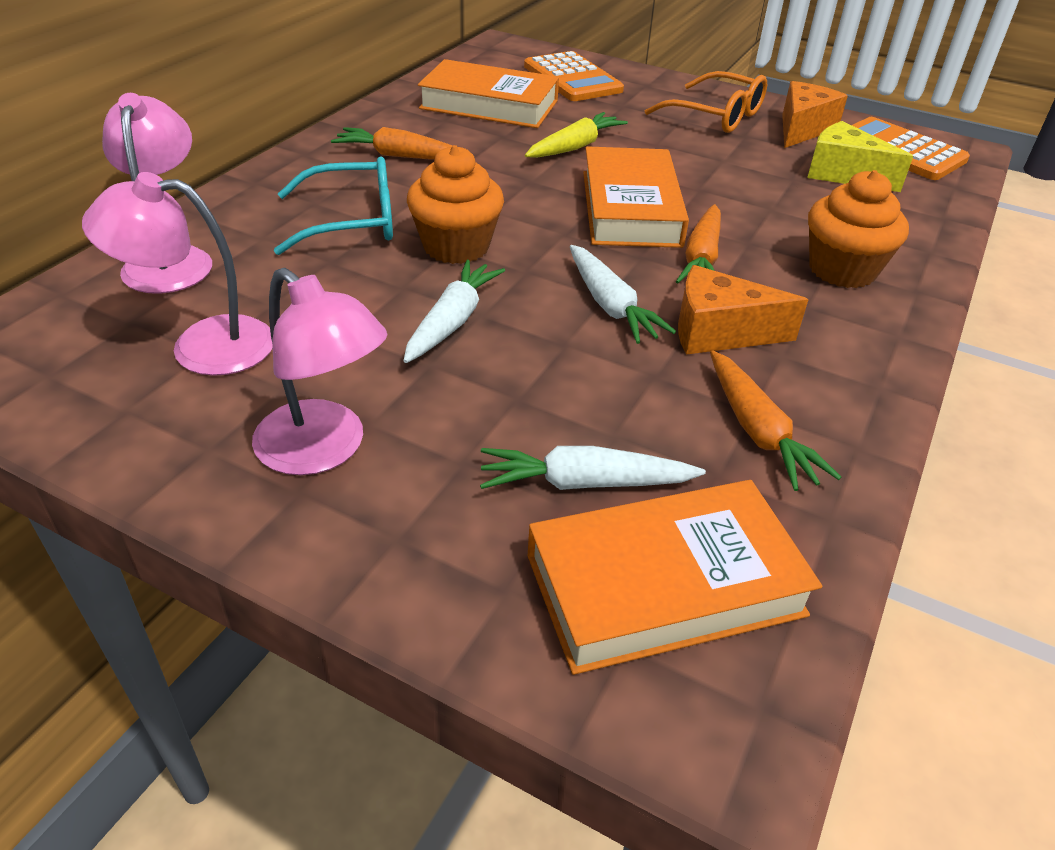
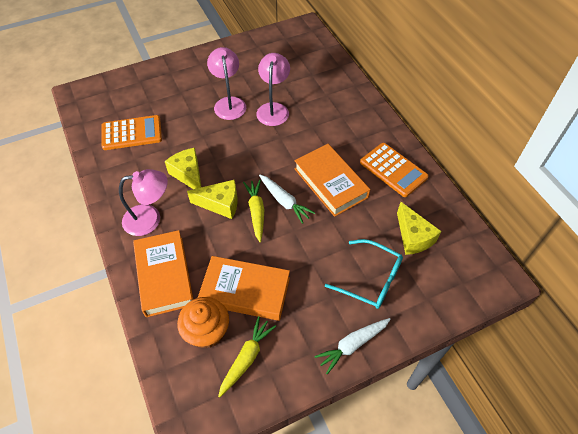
orange carrot: 3 -> 0
orange cheese: 2 -> 0
orange cupcake: 2 -> 1
orange glasses: 1 -> 0
white carrot: 3 -> 2
yellow carrot: 1 -> 2
yellow cheese: 1 -> 3

